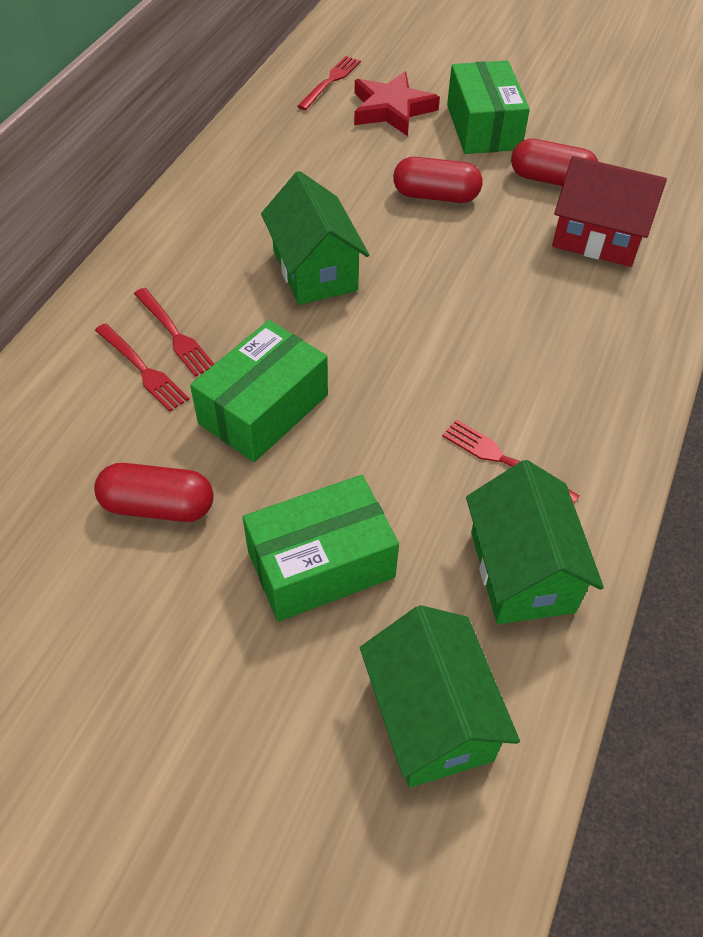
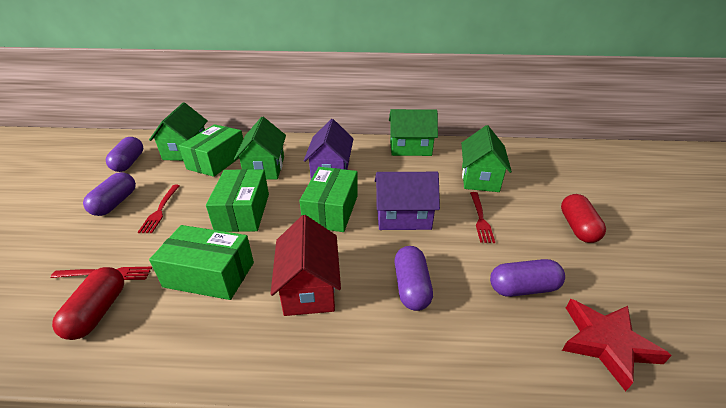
green box: 3 -> 4
green house: 3 -> 4
purple capsule: 0 -> 4
purple house: 0 -> 2
red capsule: 3 -> 2
red fork: 4 -> 3

